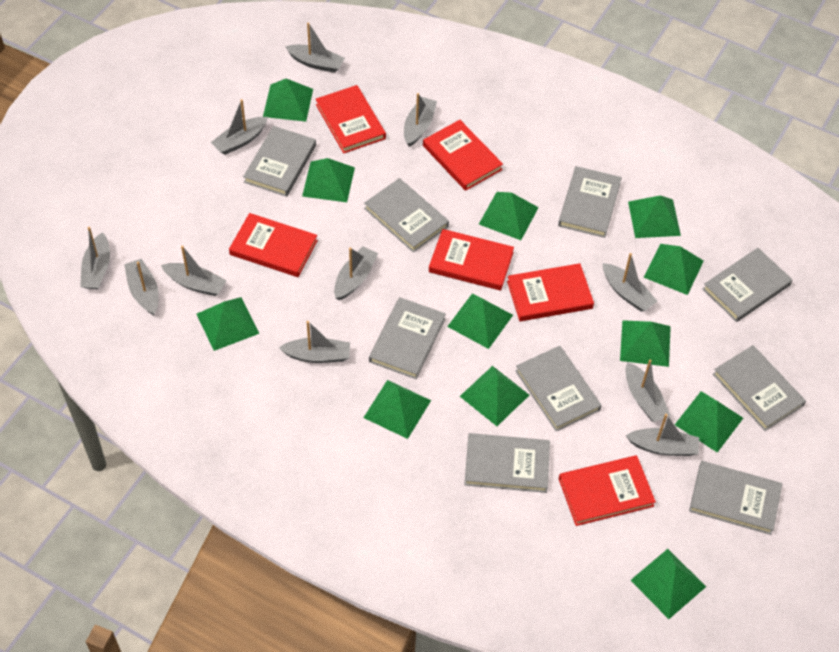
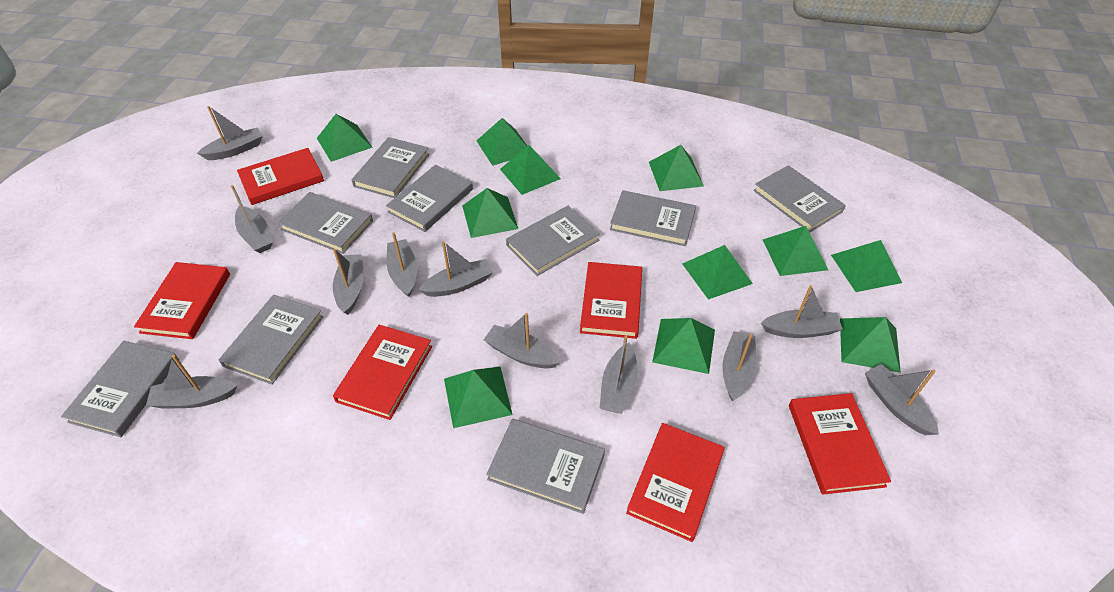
green pyramid: 12 -> 11

